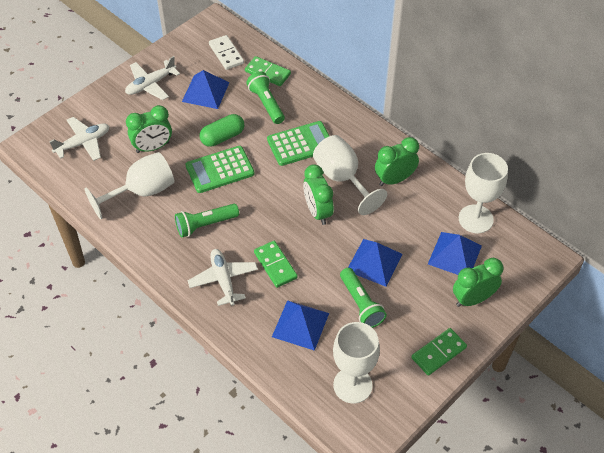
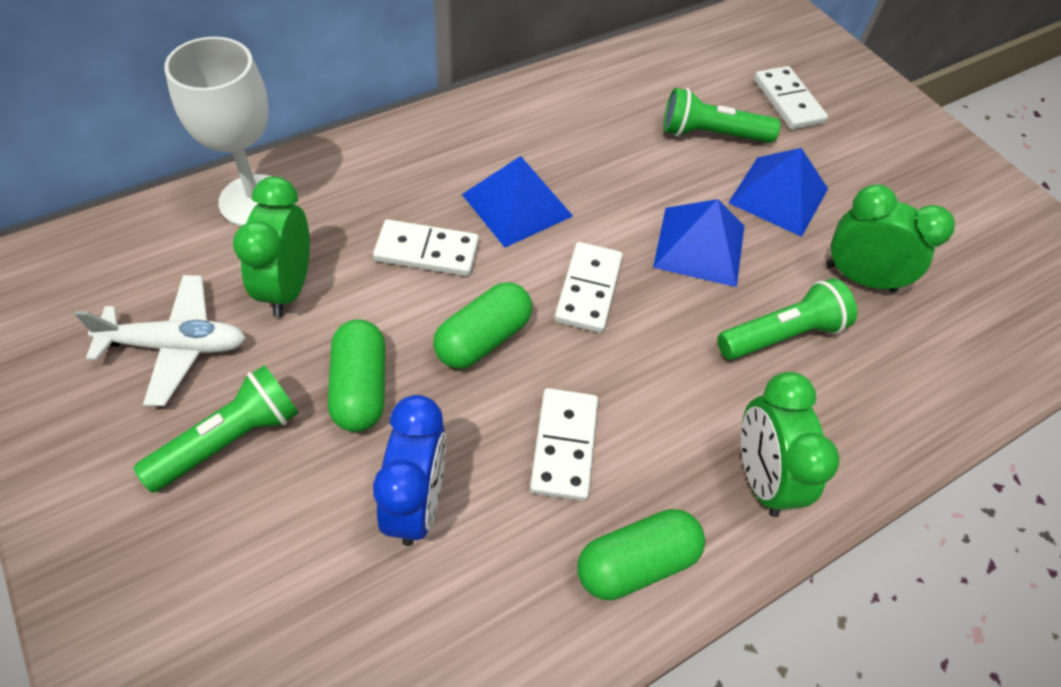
blue clock: 0 -> 1
blue pyramid: 4 -> 3
green calculator: 2 -> 0
green capsule: 1 -> 3
green clock: 4 -> 3
green domino: 3 -> 0
white domino: 1 -> 4
white goblet: 4 -> 1
white plane: 3 -> 1

